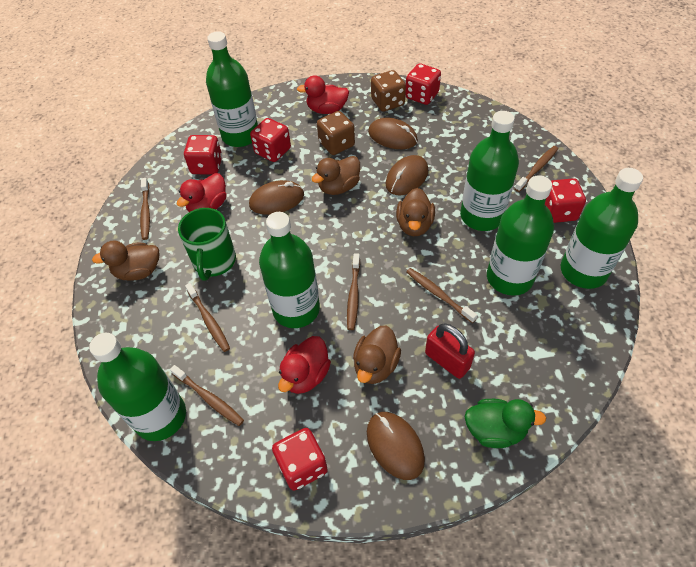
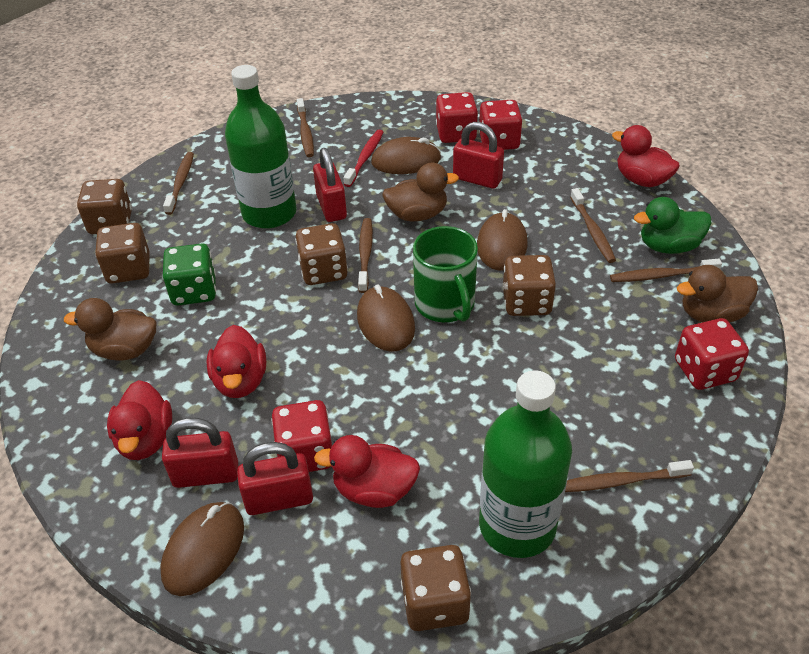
brown dice: 2 -> 5
brown duck: 4 -> 3
green bottle: 6 -> 2
green dice: 0 -> 1
red dice: 5 -> 4
red duck: 3 -> 4
red padlock: 1 -> 4
red toothbrush: 0 -> 1

